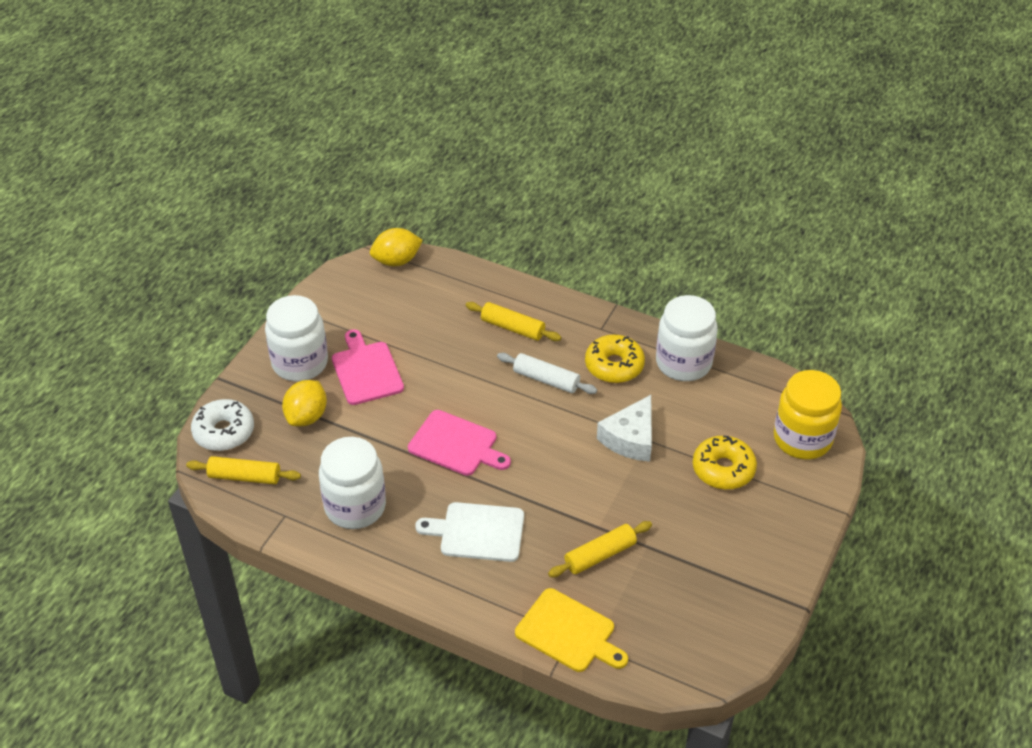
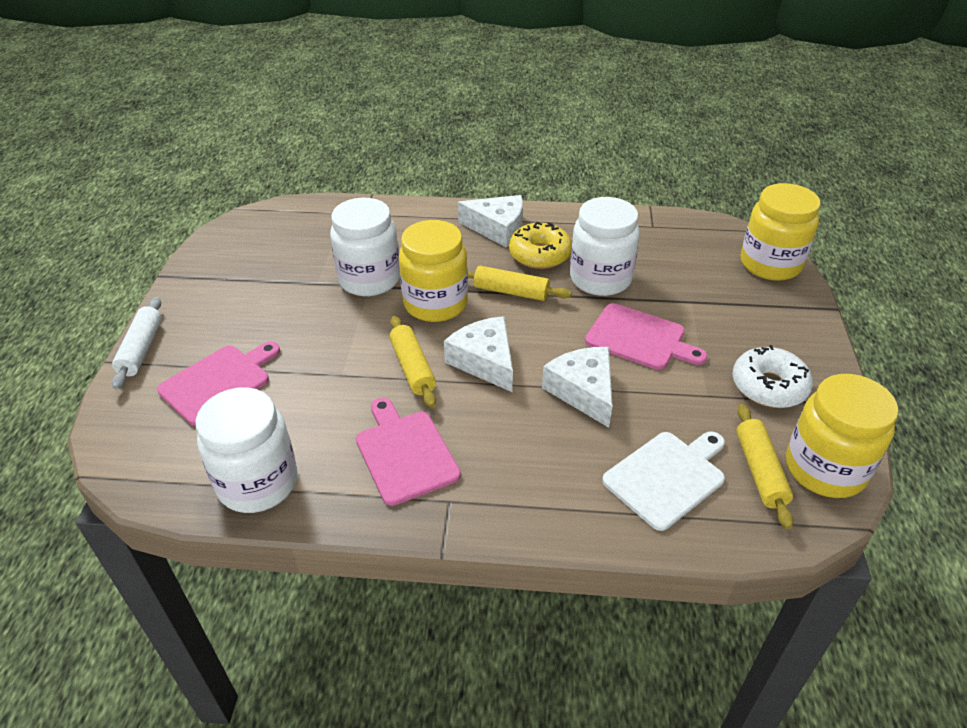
pink cutting board: 2 -> 3
white cheese: 1 -> 3
yellow cutting board: 1 -> 0
yellow donut: 2 -> 1
yellow jar: 1 -> 3
yellow lemon: 2 -> 0

